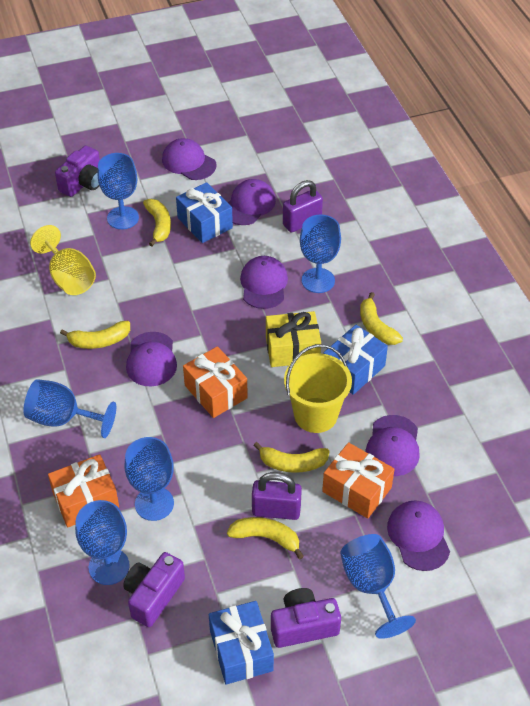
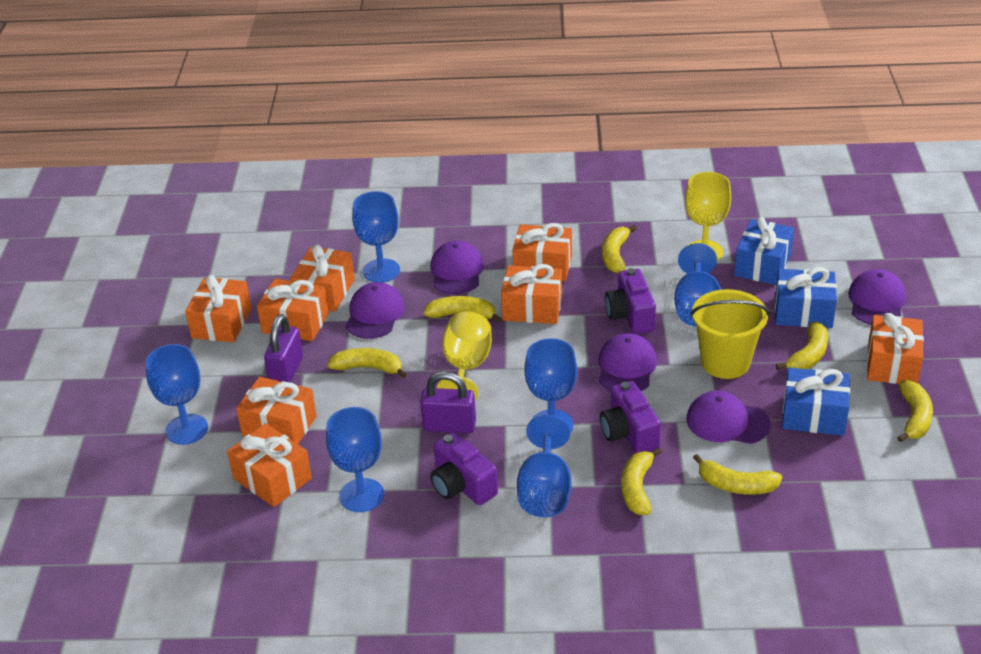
orange gift: 3 -> 8
purple cap: 6 -> 5
yellow banana: 5 -> 7
yellow gift: 1 -> 0
yellow goblet: 1 -> 2

